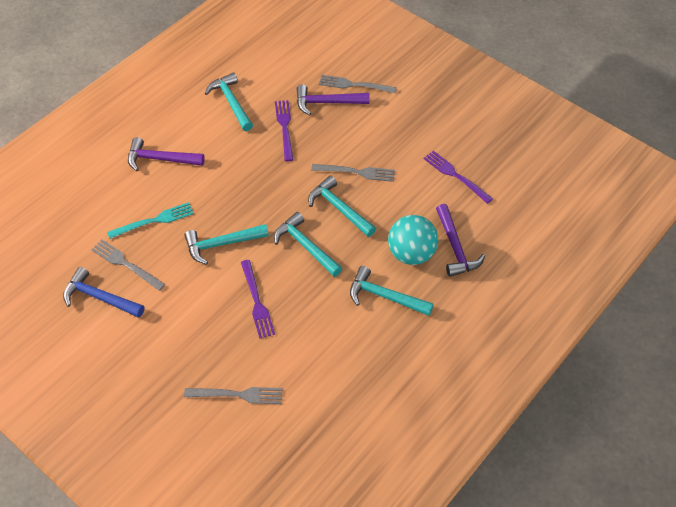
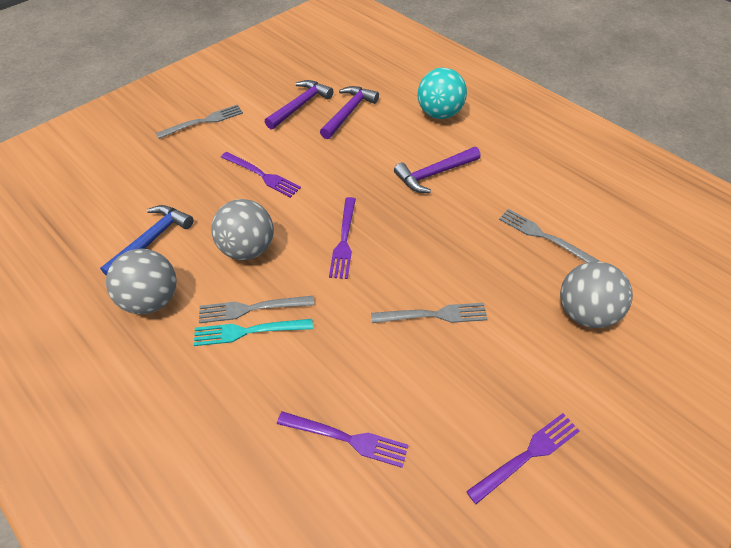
grey ball: 0 -> 3
purple fork: 3 -> 4
turquoise hammer: 5 -> 0

